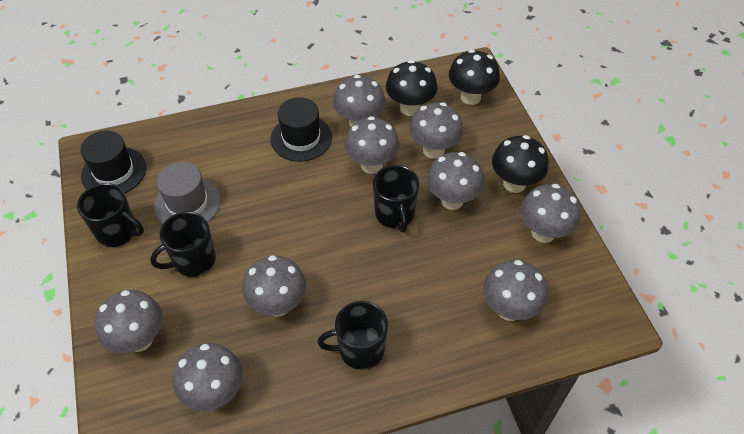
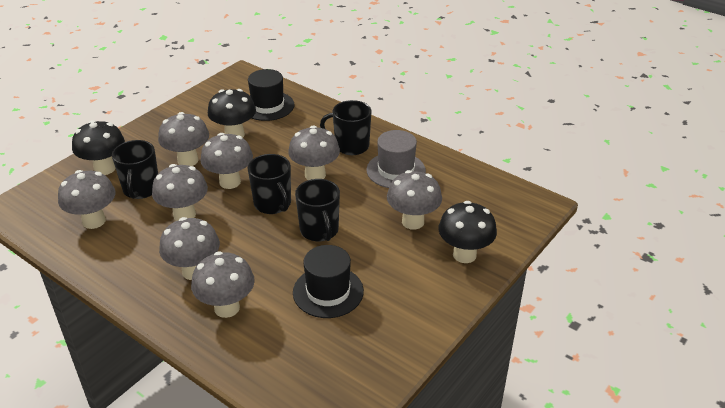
grey mushroom: 9 -> 8

